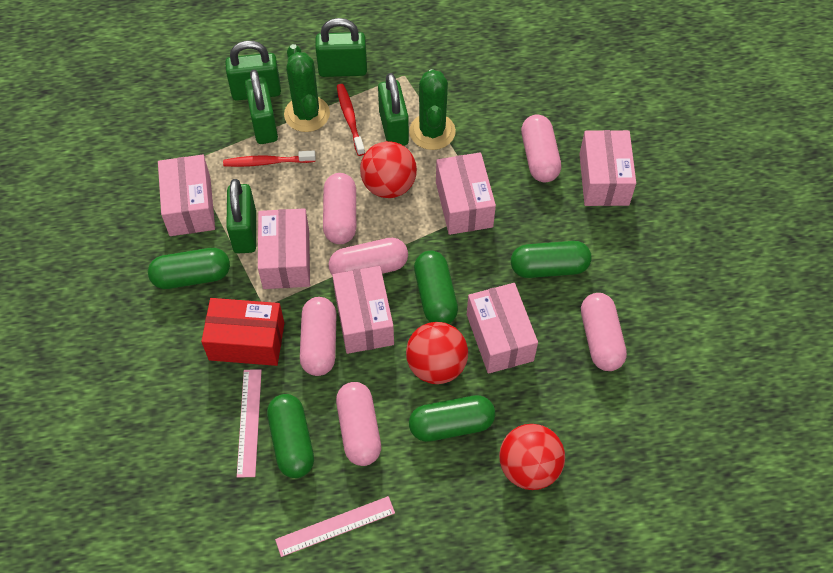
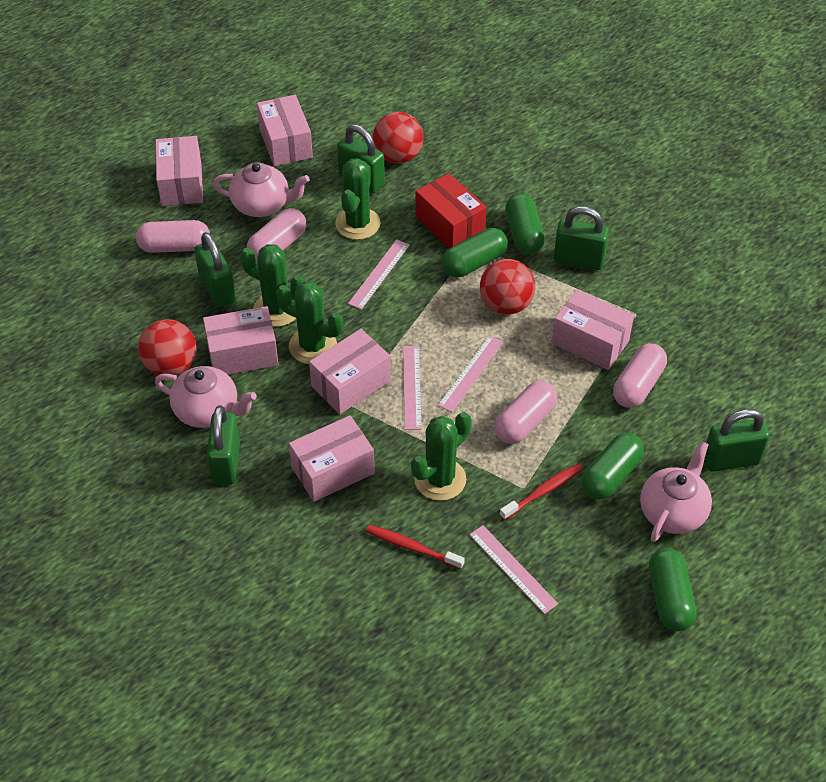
green cactus: 2 -> 4
green capsule: 5 -> 4
pink capsule: 6 -> 4
pink ruler: 2 -> 4
pink teapot: 0 -> 3

